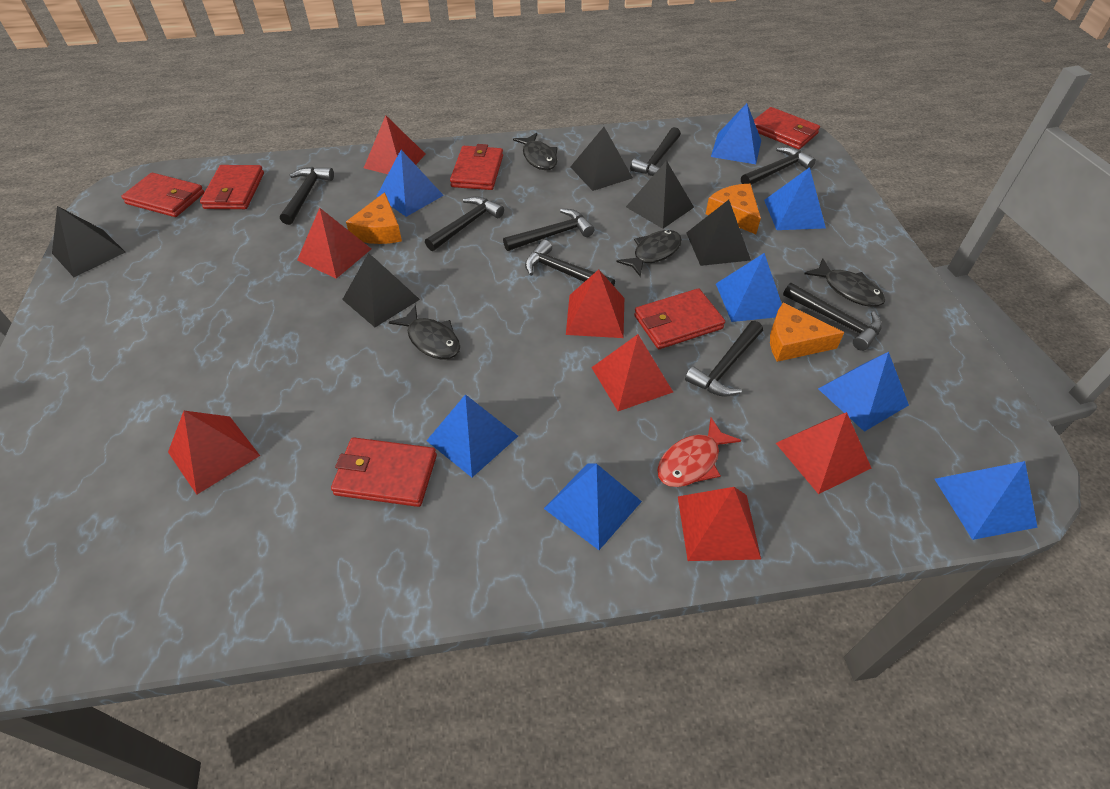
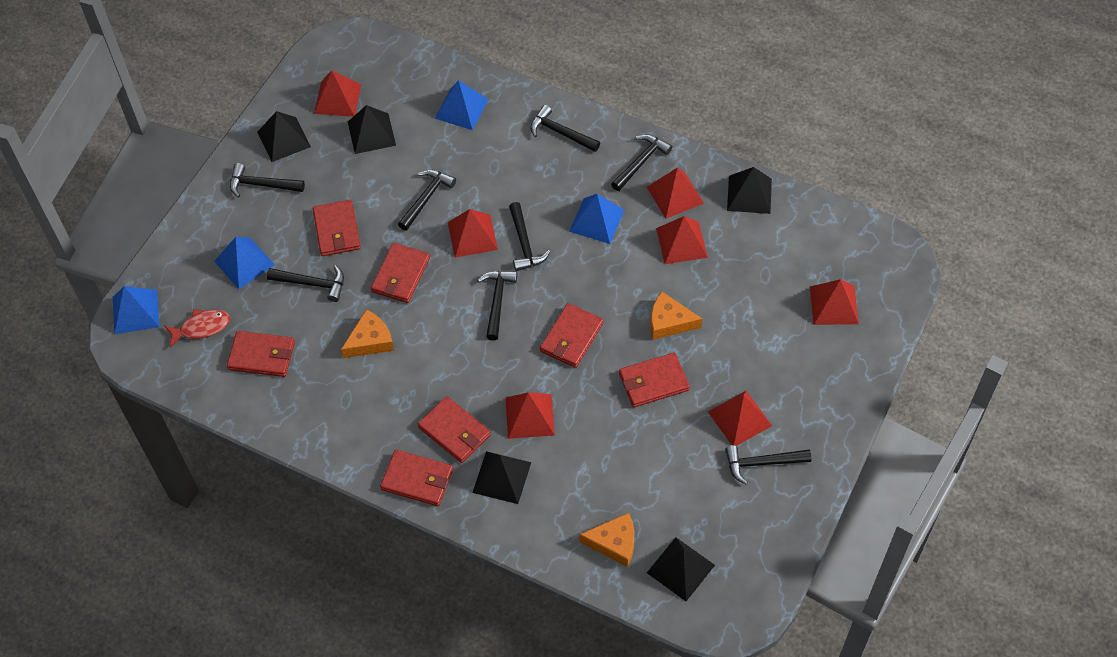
black fish: 4 -> 0
blue pyramid: 8 -> 4
red wallet: 6 -> 7

